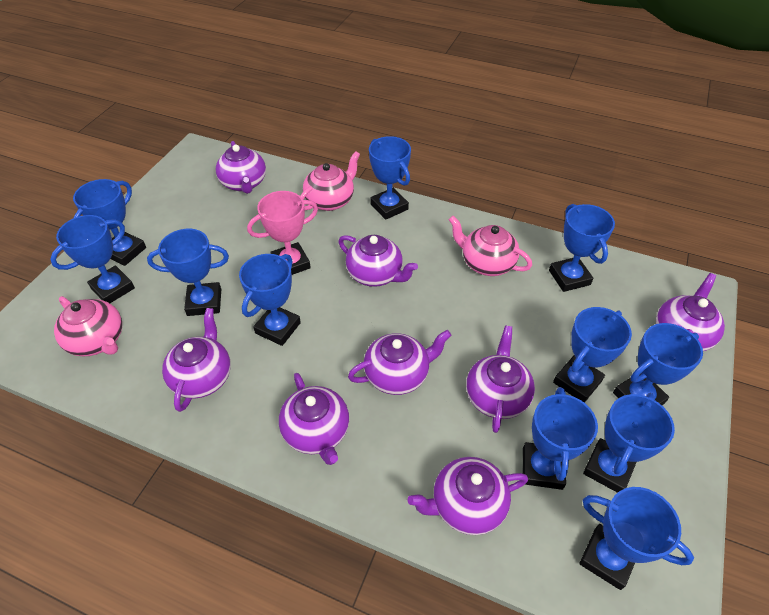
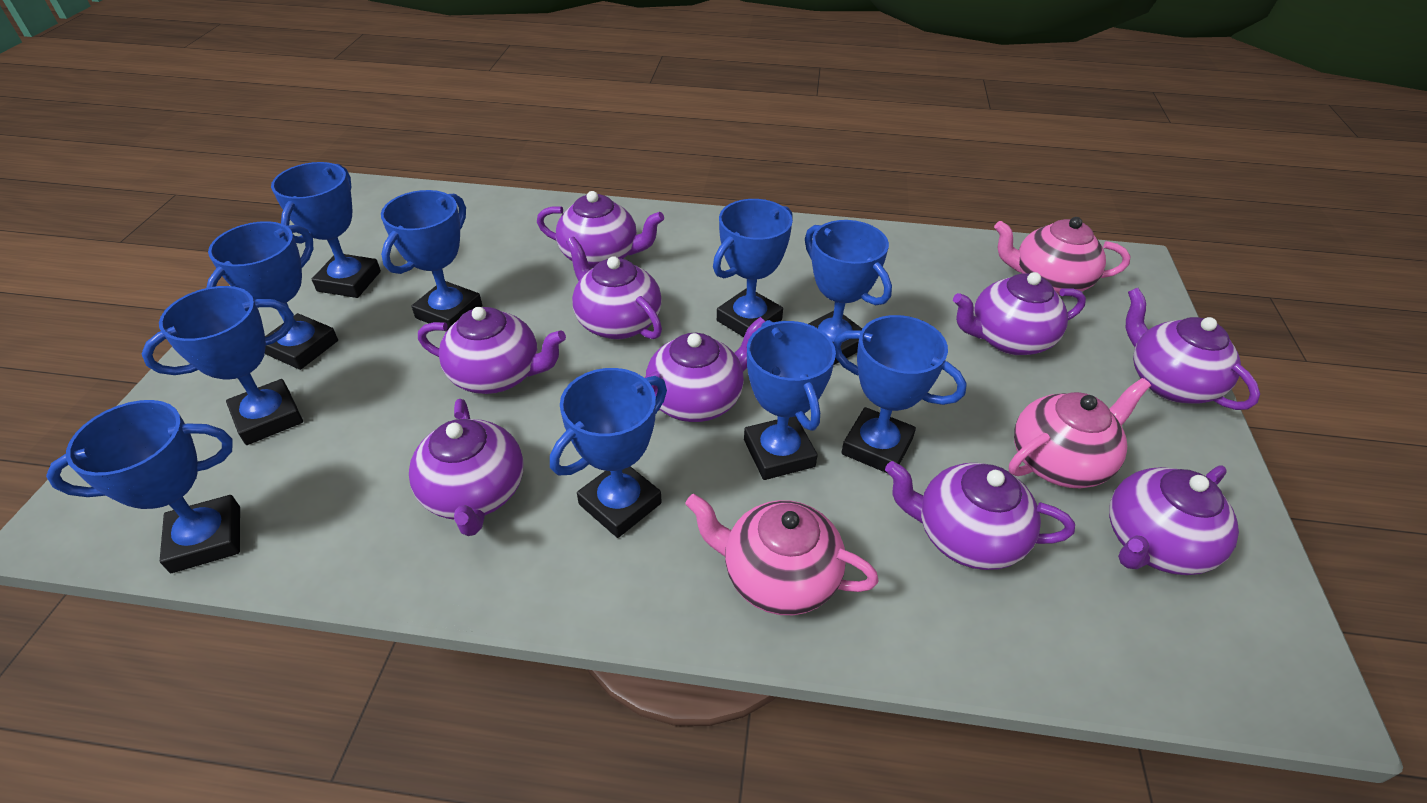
blue trophy: 11 -> 10
pink trophy: 1 -> 0
purple teapot: 8 -> 9

